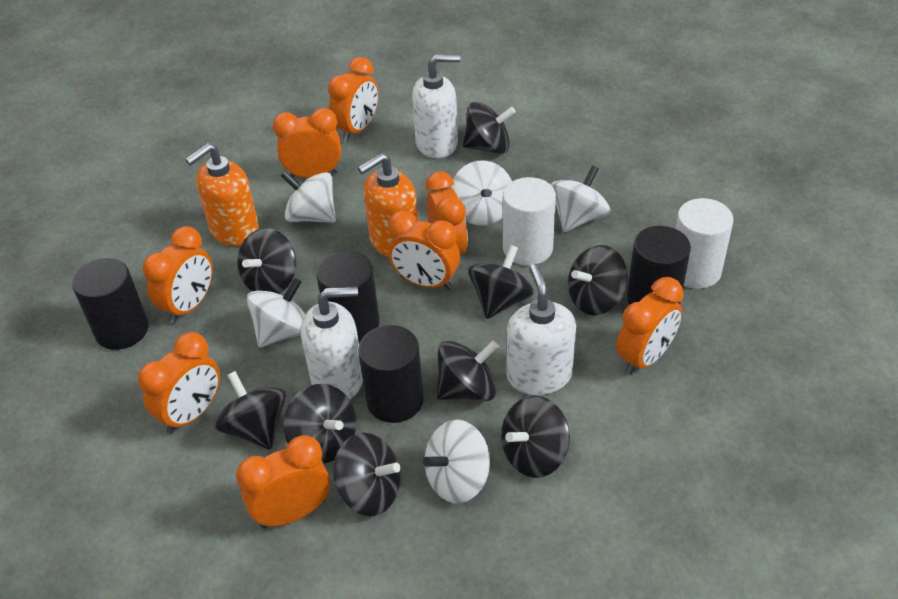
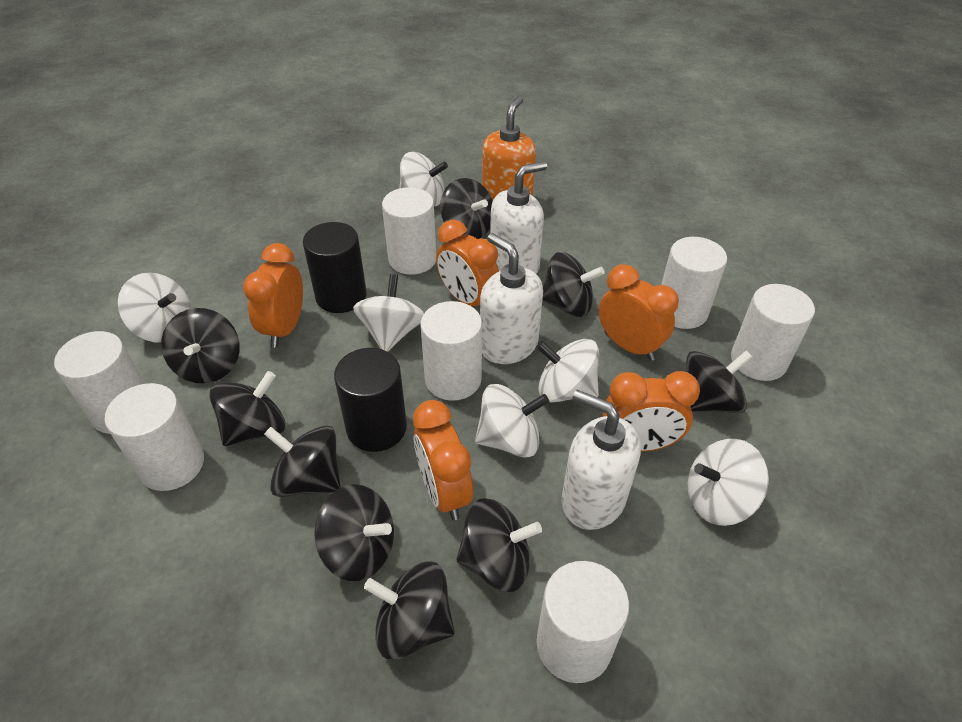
black cylinder: 4 -> 2
orange clock: 8 -> 5
orange soap dispenser: 2 -> 1
white cylinder: 2 -> 7
white spinning top: 5 -> 6

